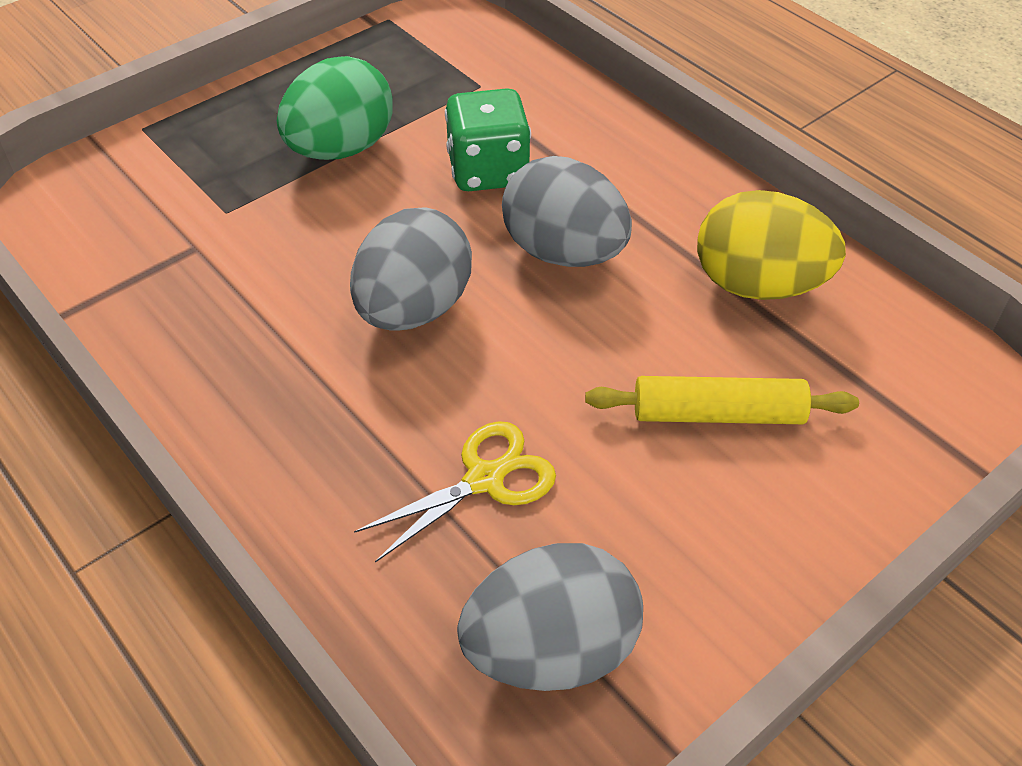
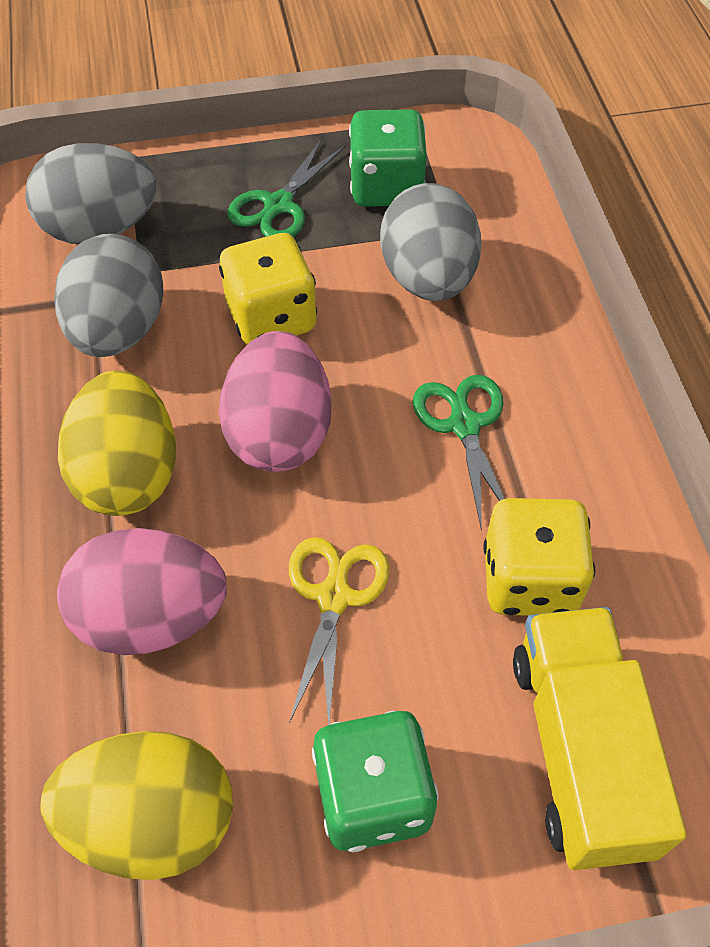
green dice: 1 -> 2
green egg: 1 -> 0
green scissors: 0 -> 2
pink egg: 0 -> 2
yellow dice: 0 -> 2
yellow egg: 1 -> 2
yellow rolling pin: 1 -> 0
yellow truck: 0 -> 1

